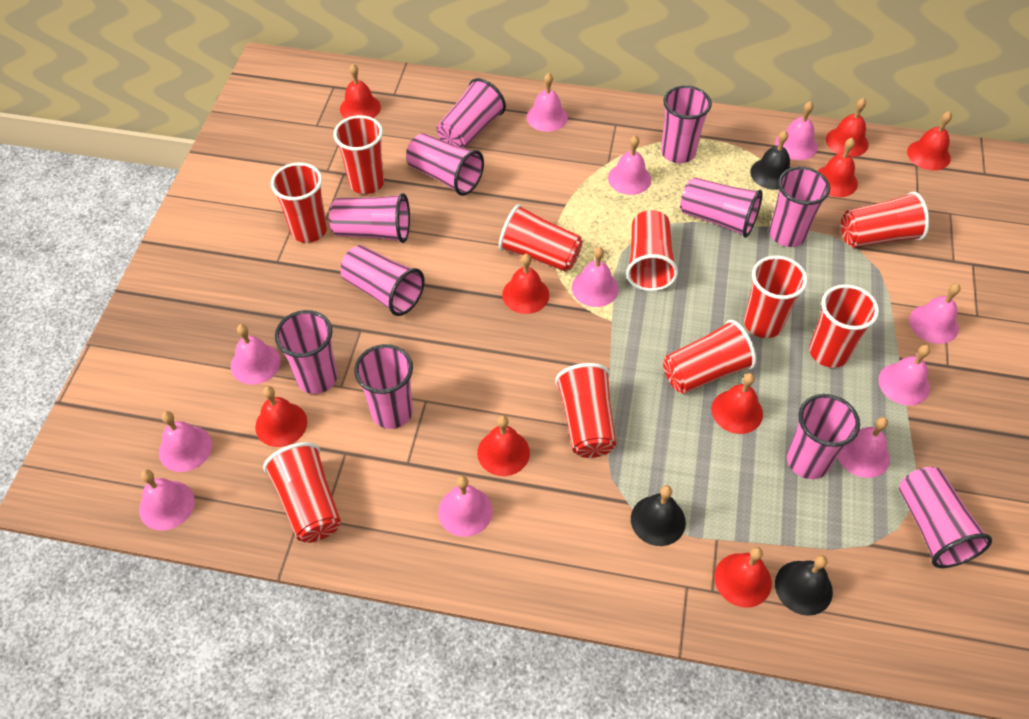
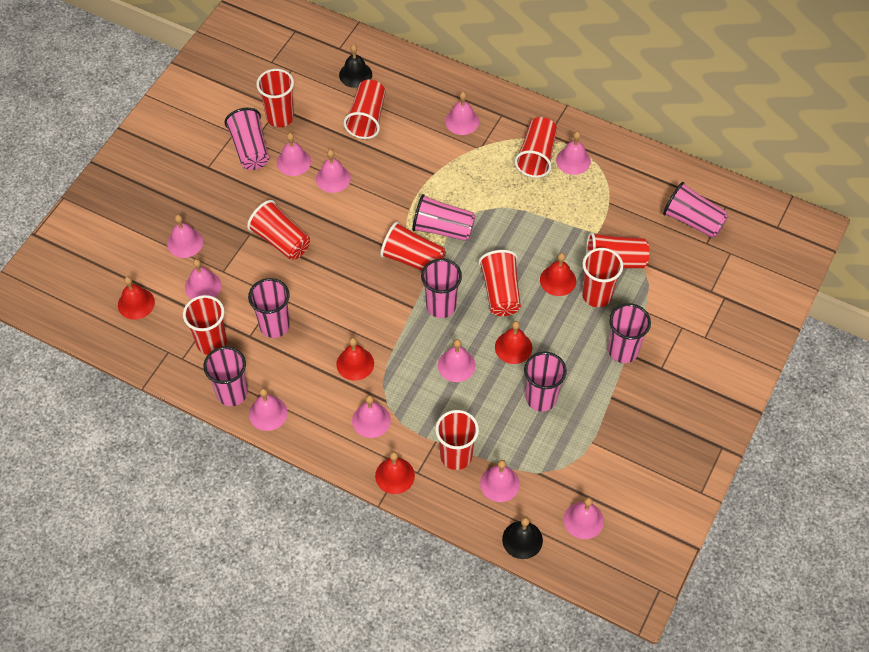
black bell: 3 -> 2
pink cup: 11 -> 8
red bell: 9 -> 5

